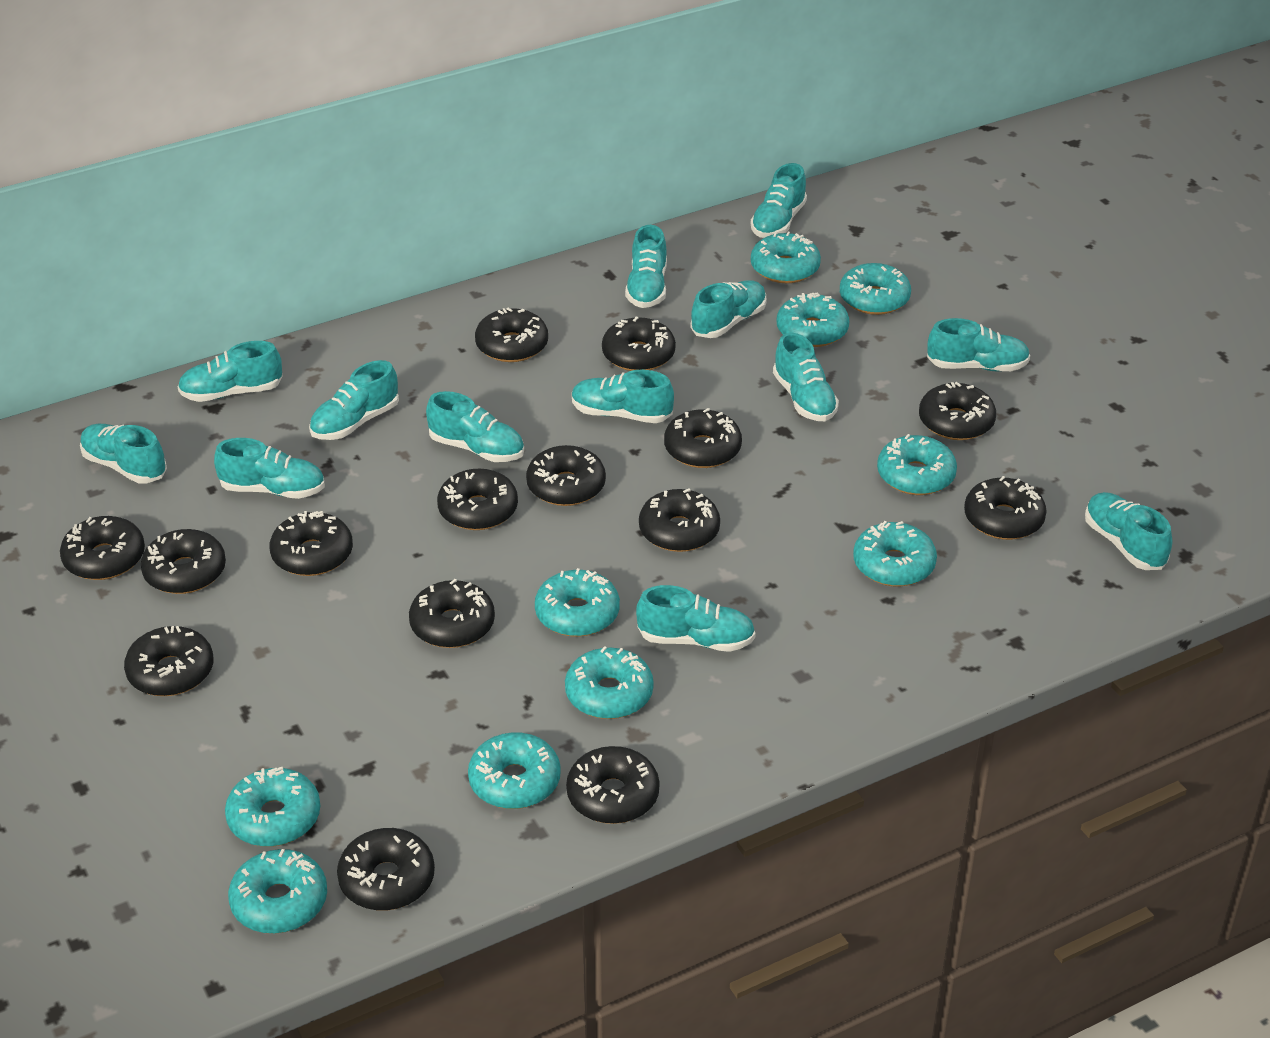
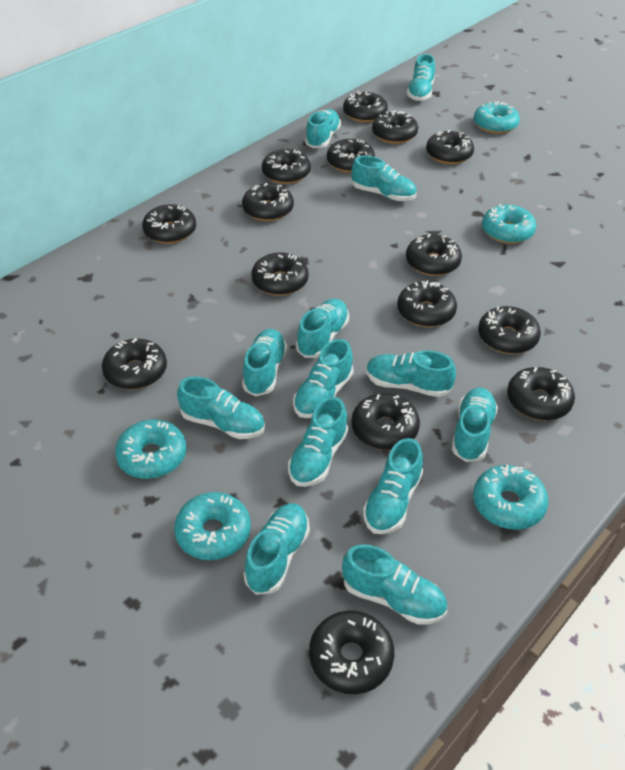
turquoise donut: 10 -> 5

